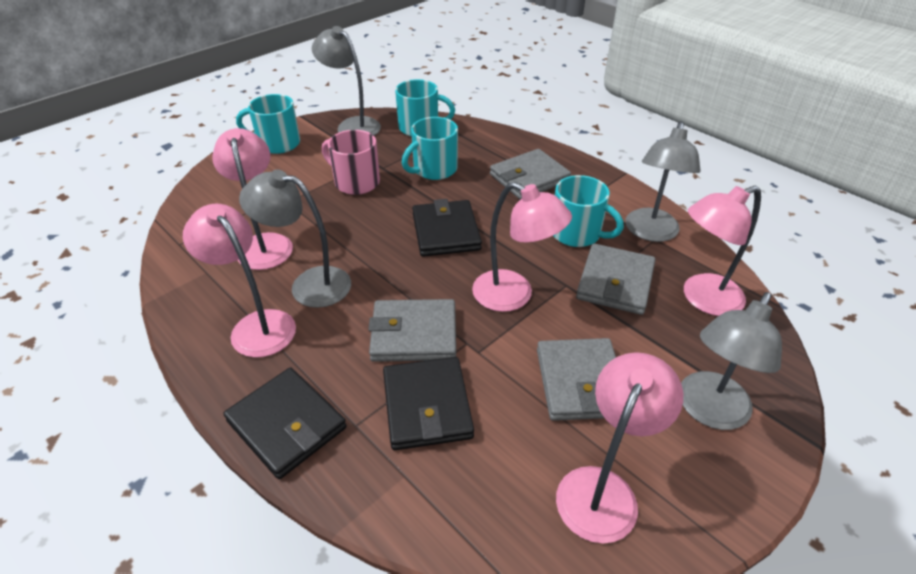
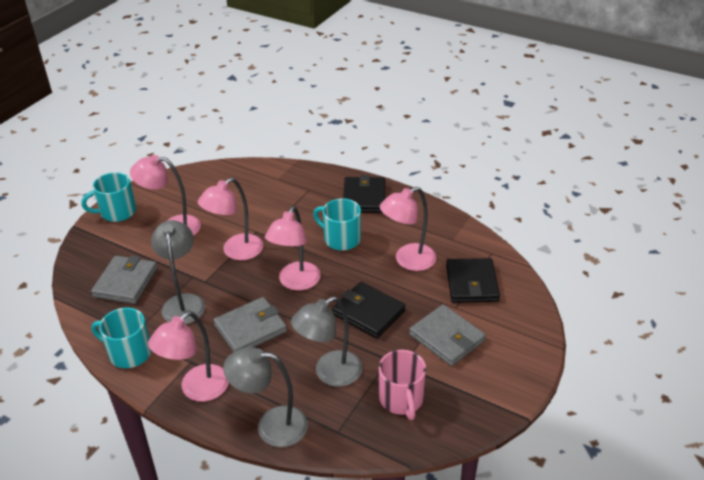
grey lamp: 4 -> 3
grey wallet: 4 -> 3
turquoise mug: 4 -> 3

